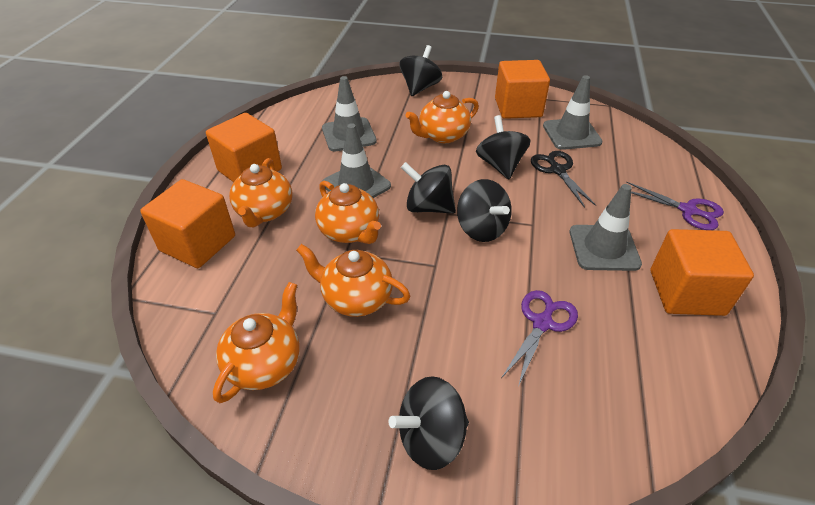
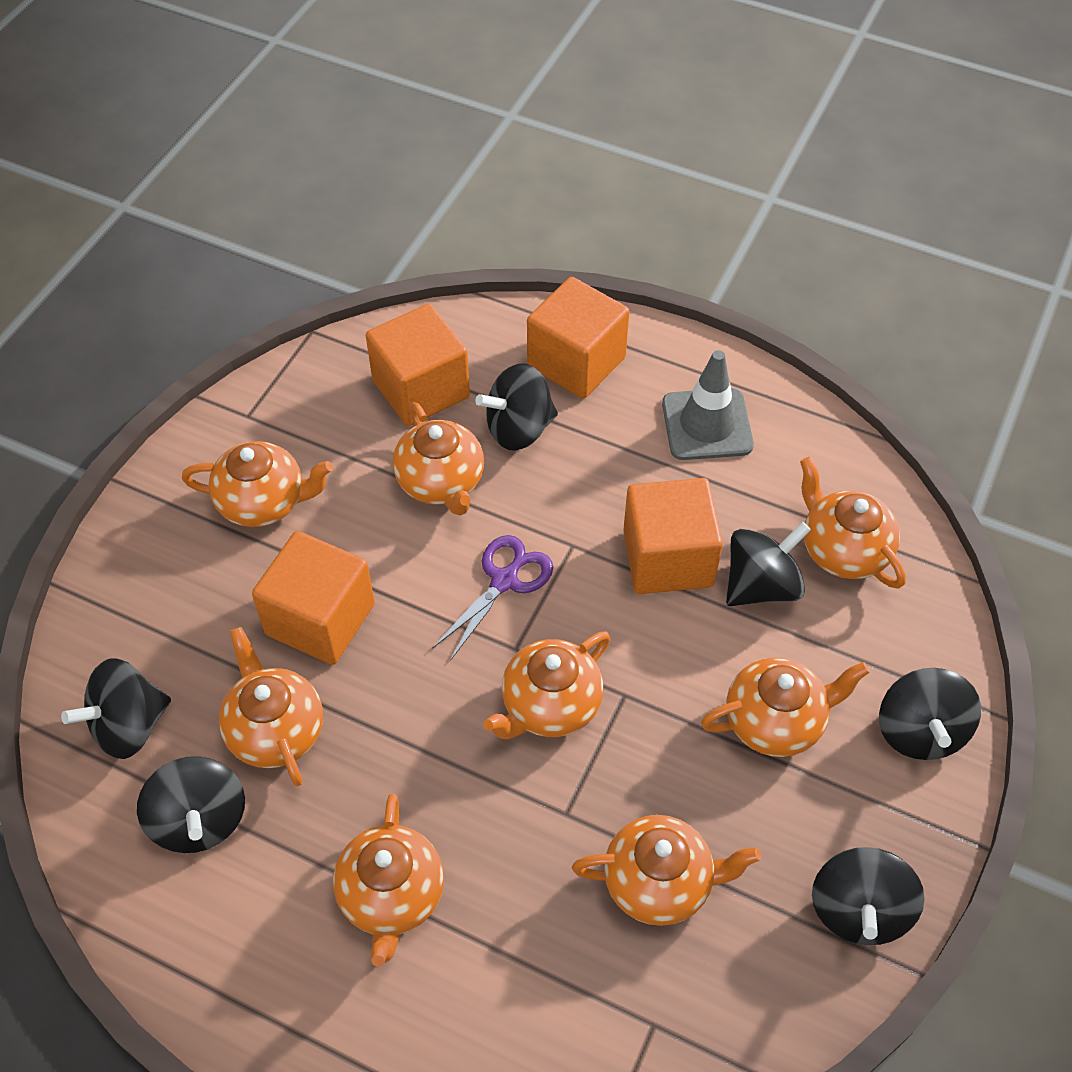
black scissors: 1 -> 0
black spinning top: 5 -> 6
grey traffic cone: 4 -> 1
orange teapot: 5 -> 8
purple scissors: 2 -> 1

